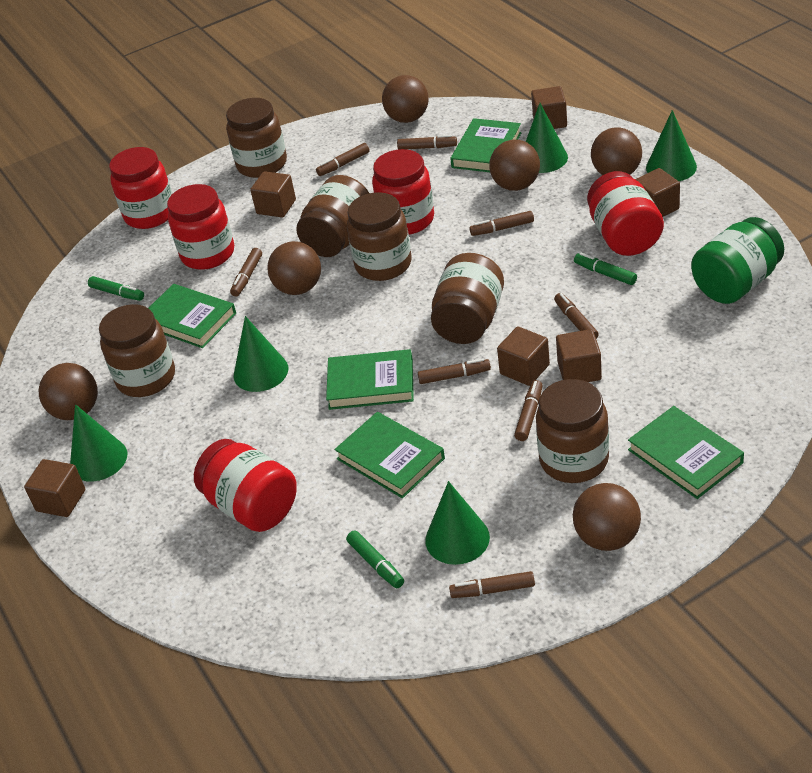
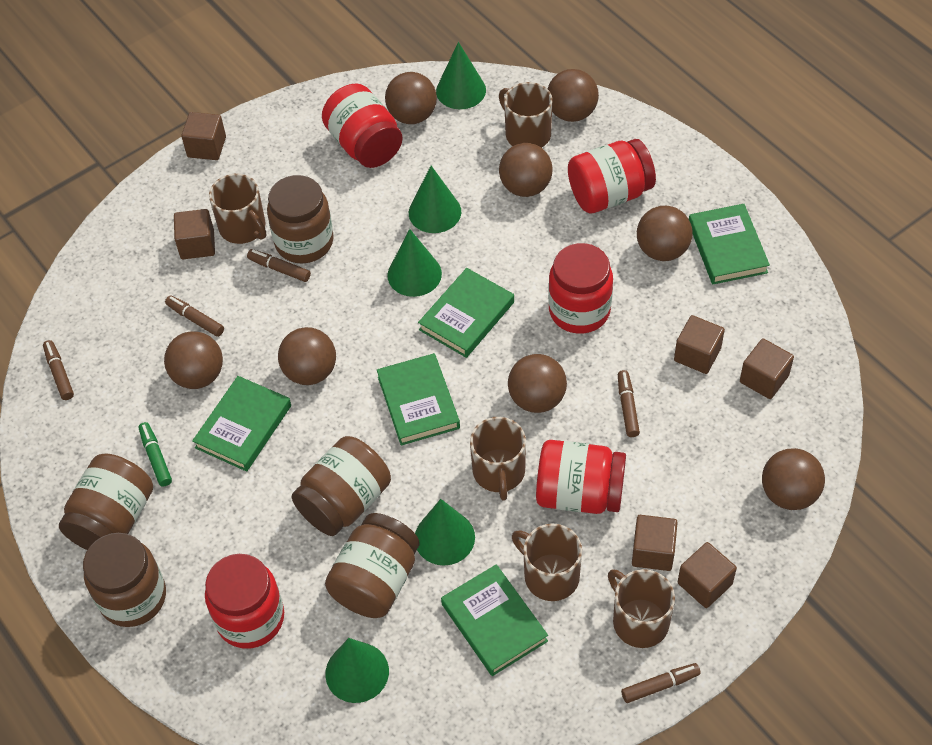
brown ball: 6 -> 8
brown jar: 6 -> 5
brown marker: 8 -> 5
brown mug: 0 -> 5
green jar: 1 -> 0
green marker: 3 -> 1

